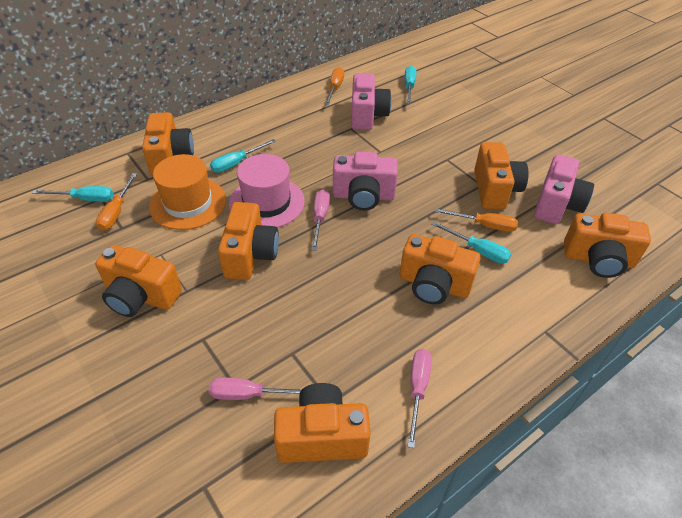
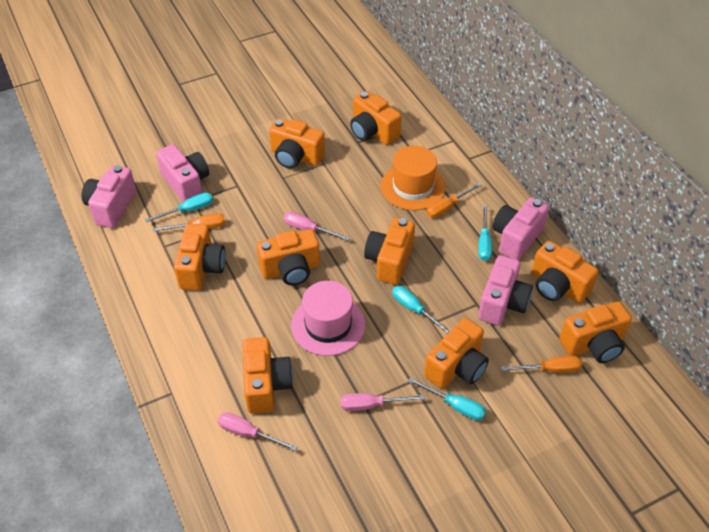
orange camera: 7 -> 9
pink camera: 3 -> 4

